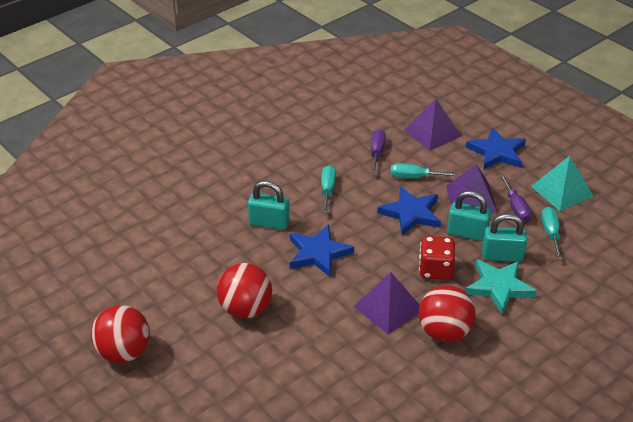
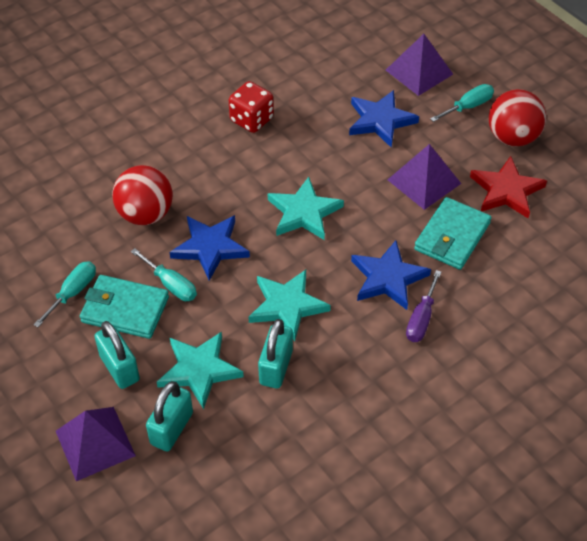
purple screwdriver: 2 -> 1
red ball: 3 -> 2
red star: 0 -> 1
turquoise pyramid: 1 -> 0
turquoise star: 1 -> 3
turquoise wallet: 0 -> 2

